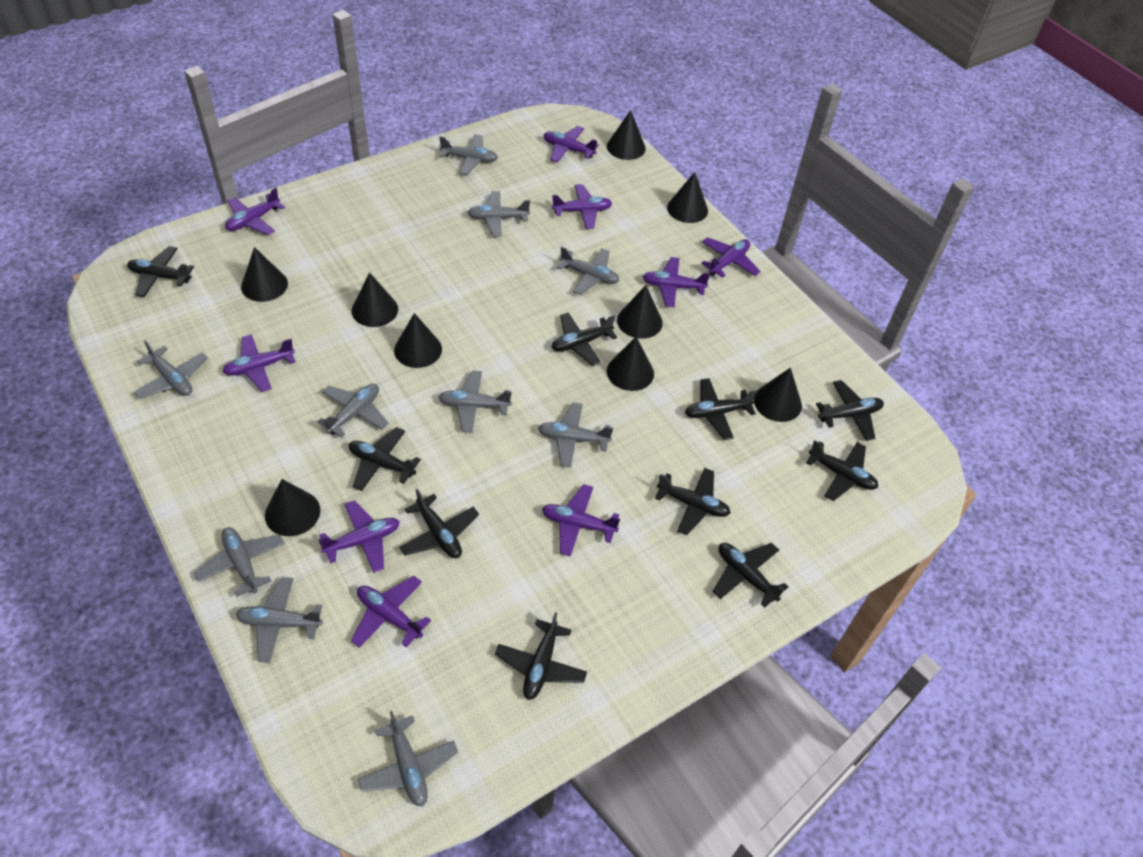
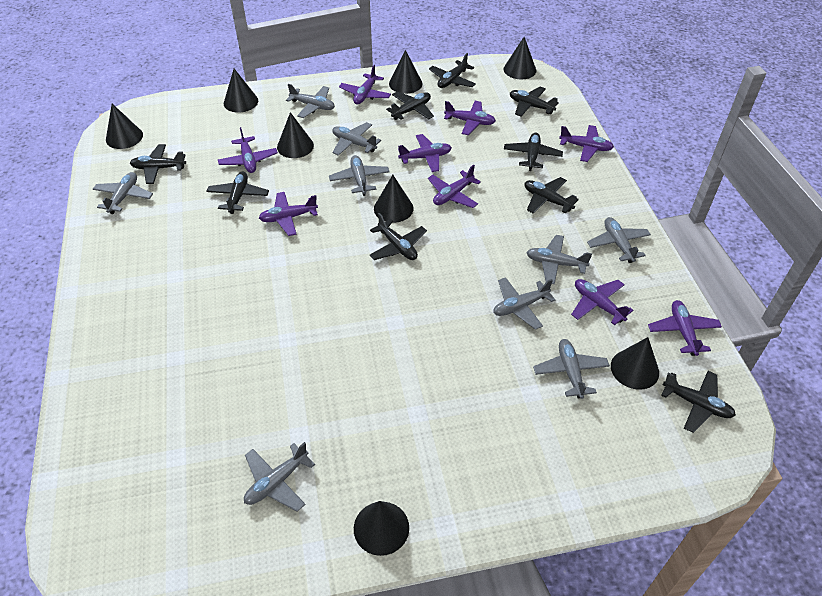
black cone: 9 -> 8
black plane: 10 -> 9
grey plane: 10 -> 9

